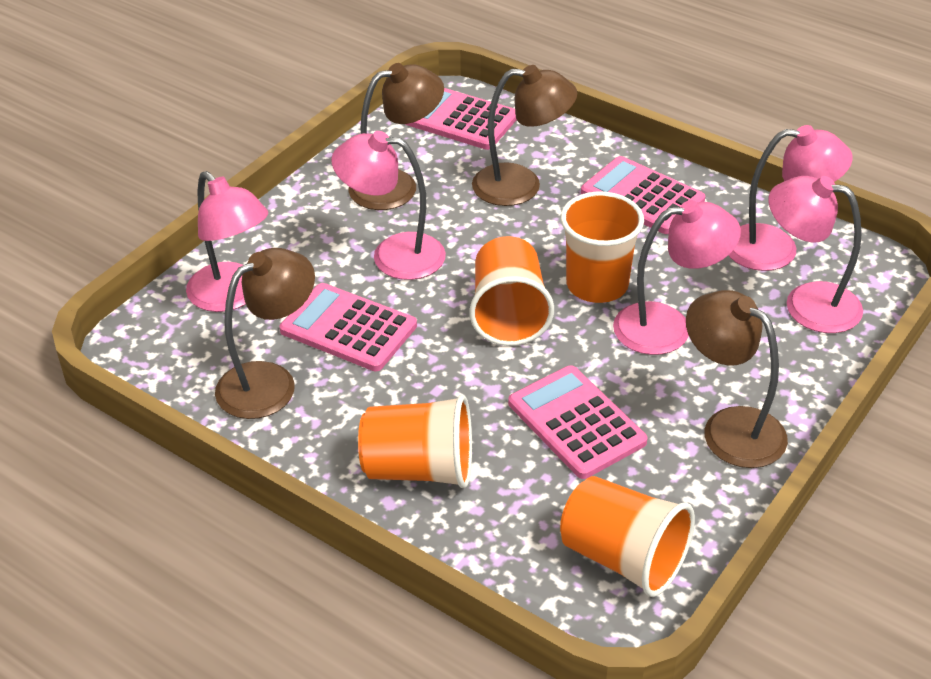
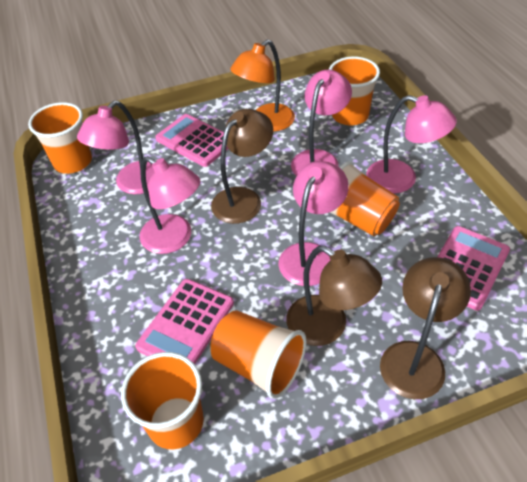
brown lamp: 4 -> 3
orange cup: 4 -> 5
orange lamp: 0 -> 1
pink calculator: 4 -> 3

